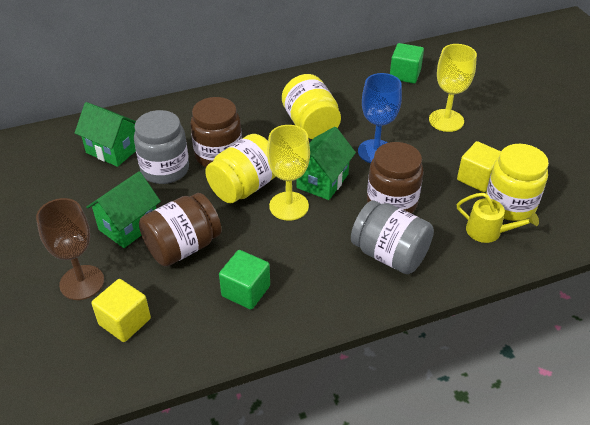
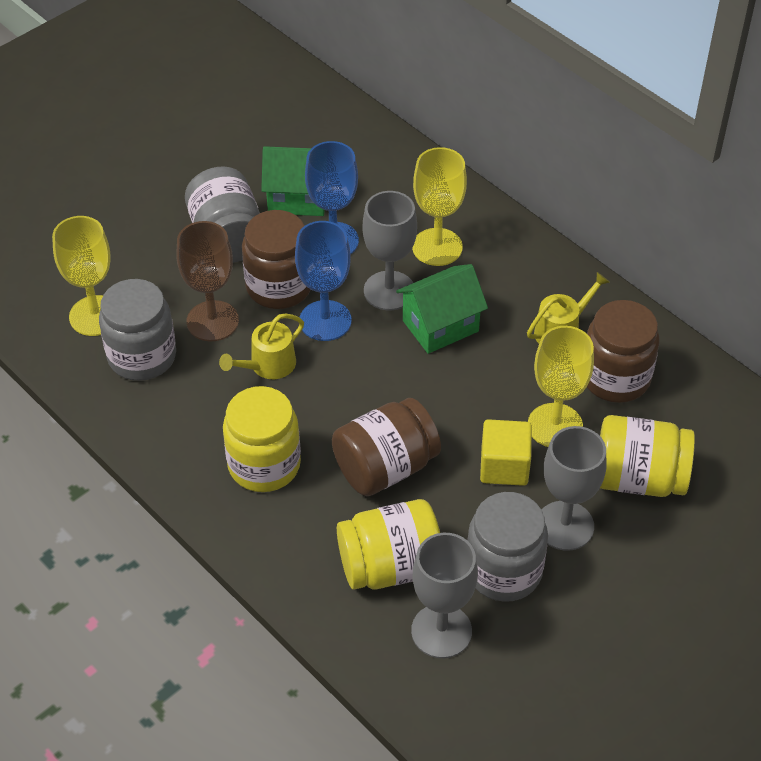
blue goblet: 1 -> 2
green cube: 2 -> 0
green house: 3 -> 2
grey goblet: 0 -> 3
grey jar: 2 -> 3
yellow cube: 2 -> 1
yellow goblet: 2 -> 3
yellow watering can: 1 -> 2

